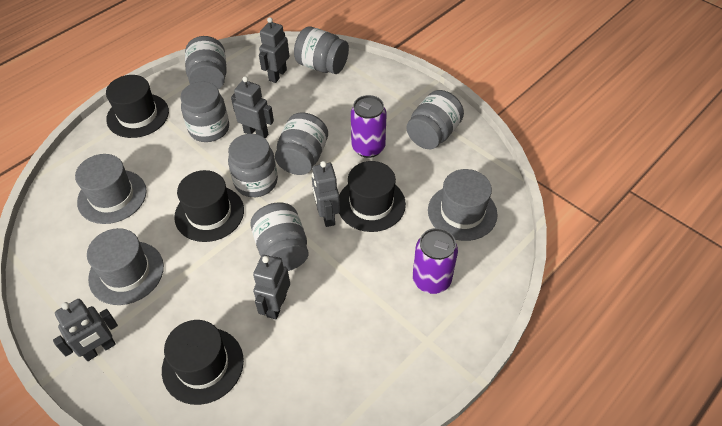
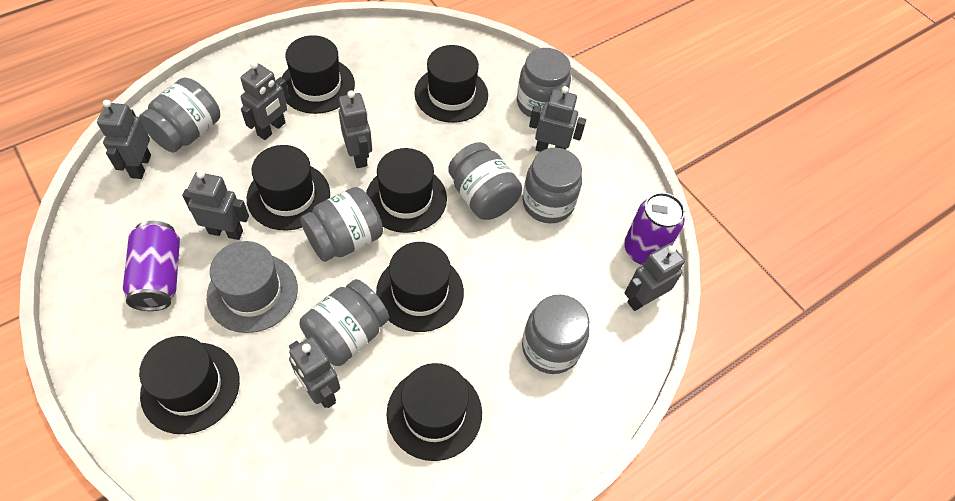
black hat: 4 -> 7
grey hat: 3 -> 1
grey robot: 5 -> 7

